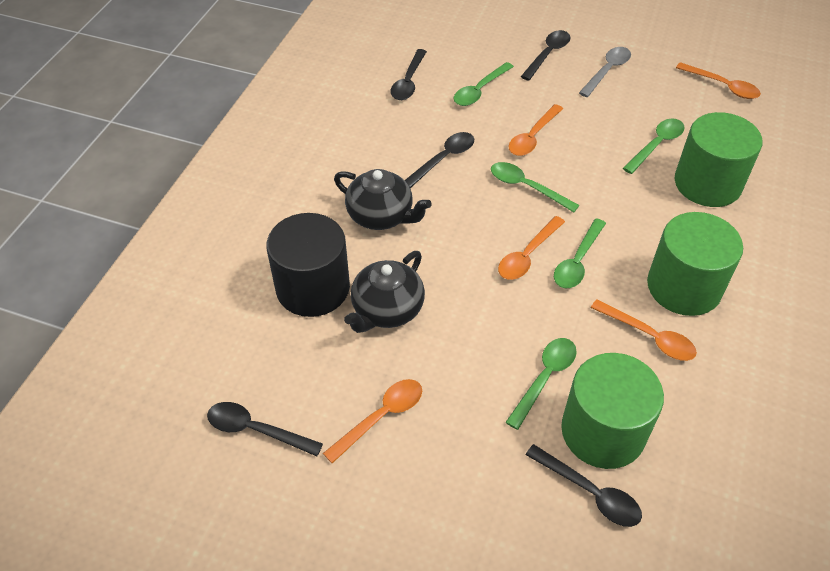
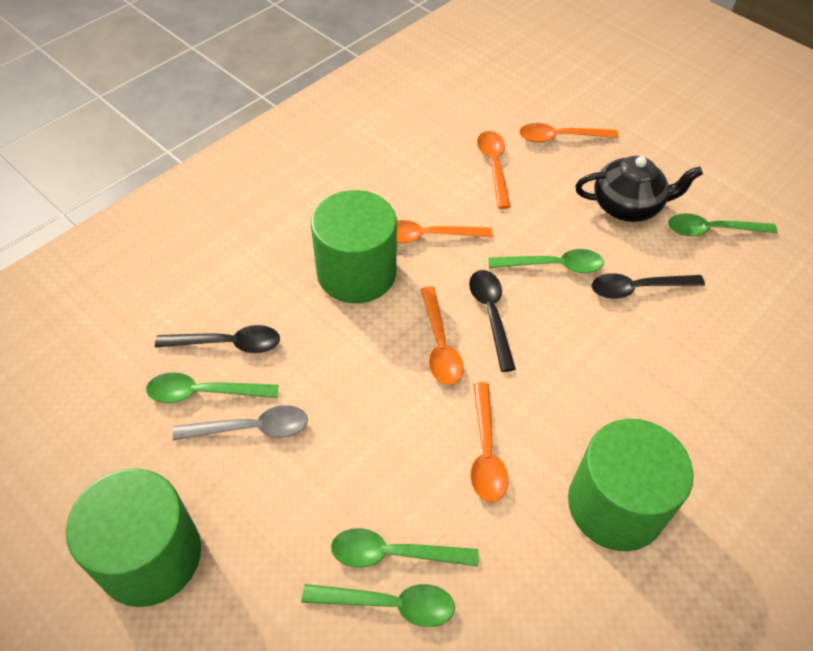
black cylinder: 1 -> 0
black spoon: 5 -> 3
black teapot: 2 -> 1

